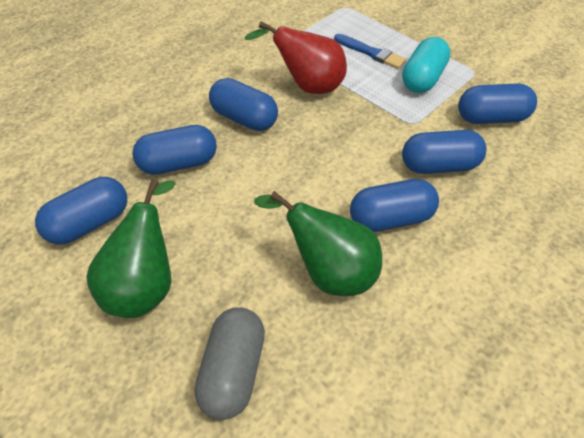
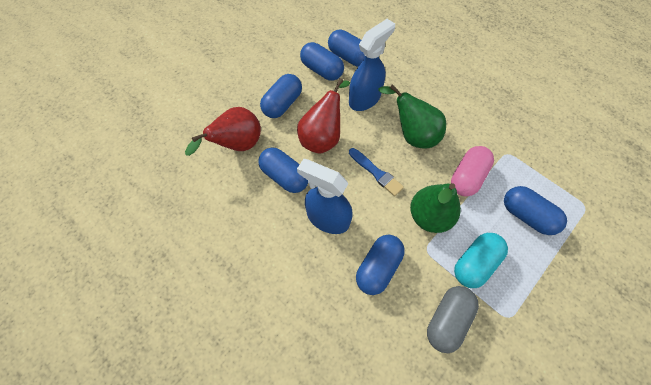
blue spray bottle: 0 -> 2
pink capsule: 0 -> 1
red pear: 1 -> 2

